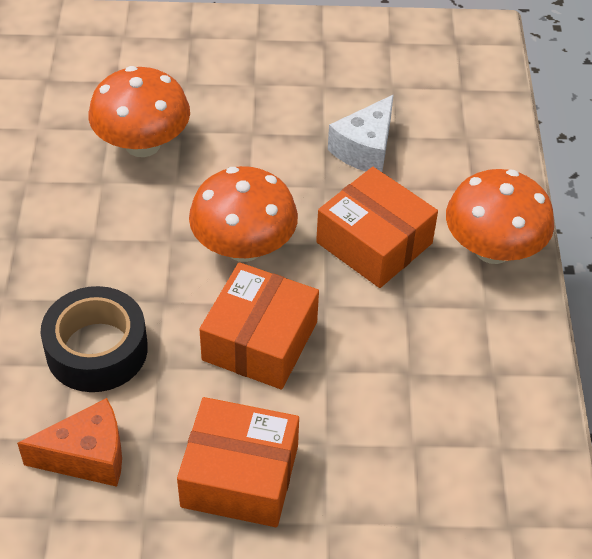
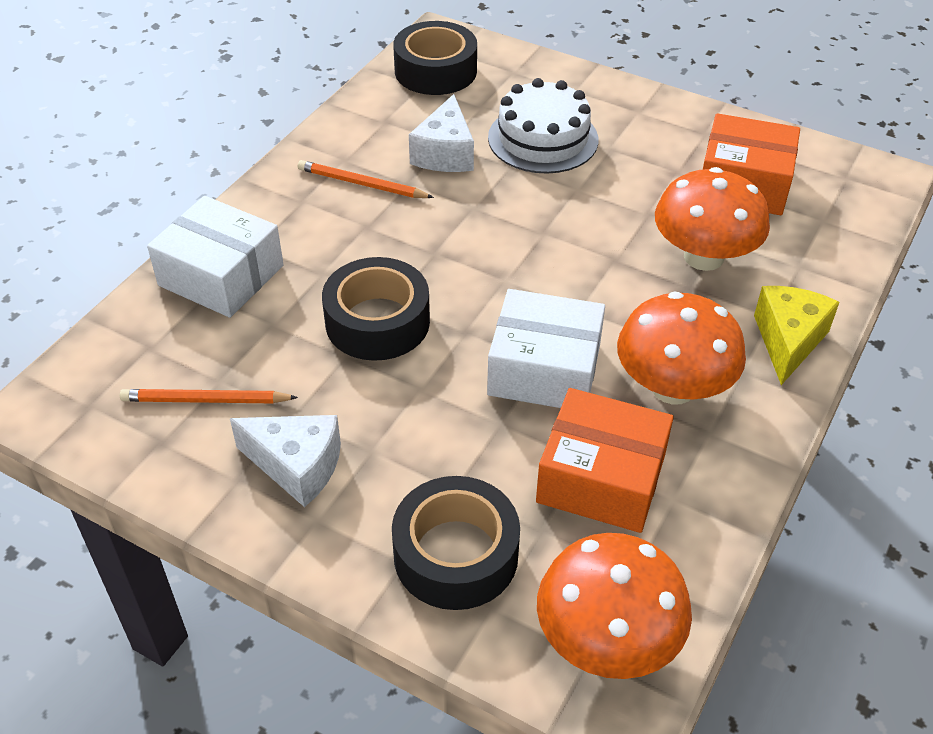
black tape: 1 -> 3
orange box: 3 -> 2
orange cheese: 1 -> 0
orange pencil: 0 -> 2
white box: 0 -> 2
white cake: 0 -> 1
white cheese: 1 -> 2
yellow cheese: 0 -> 1

